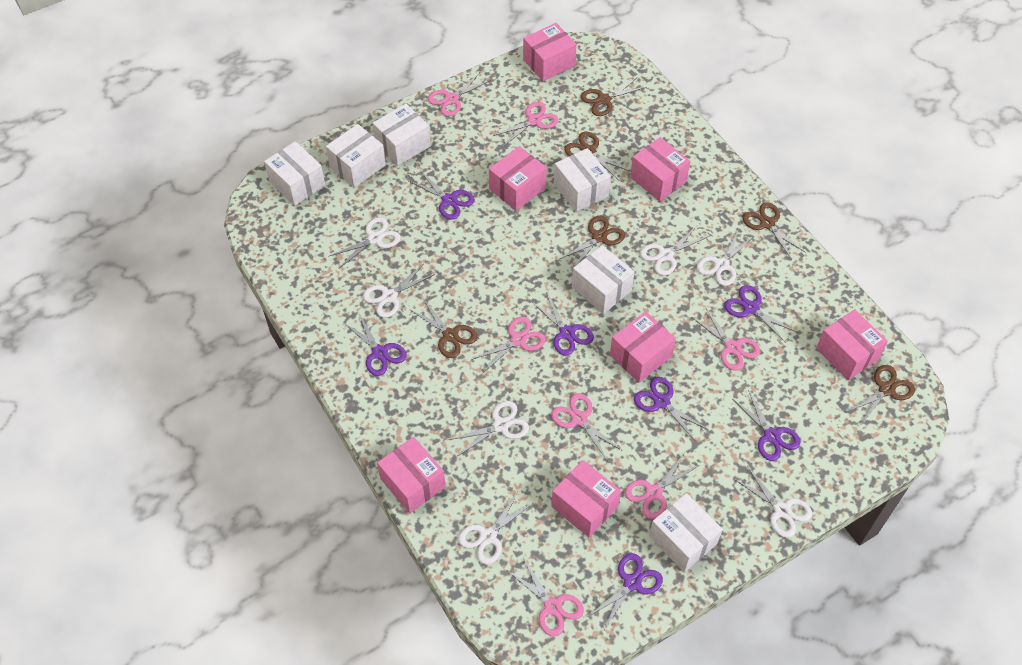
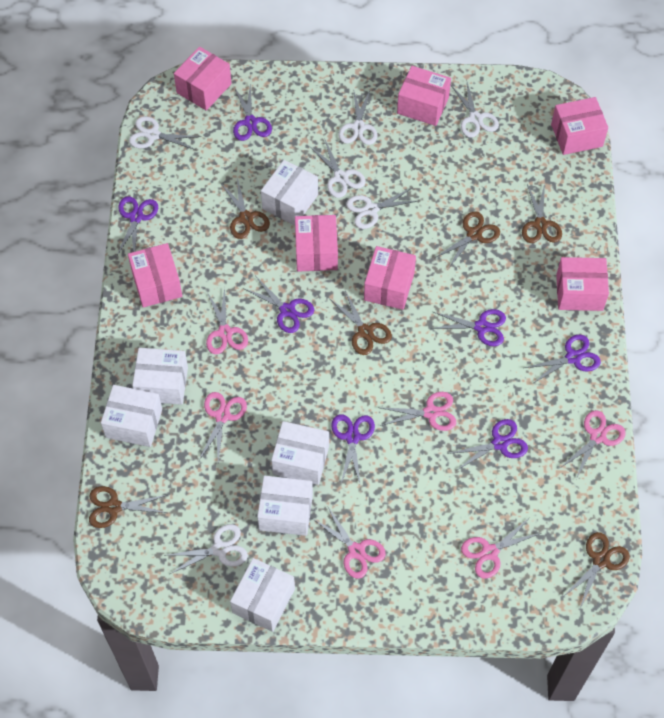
pink scissors: 7 -> 6
white scissors: 7 -> 6

